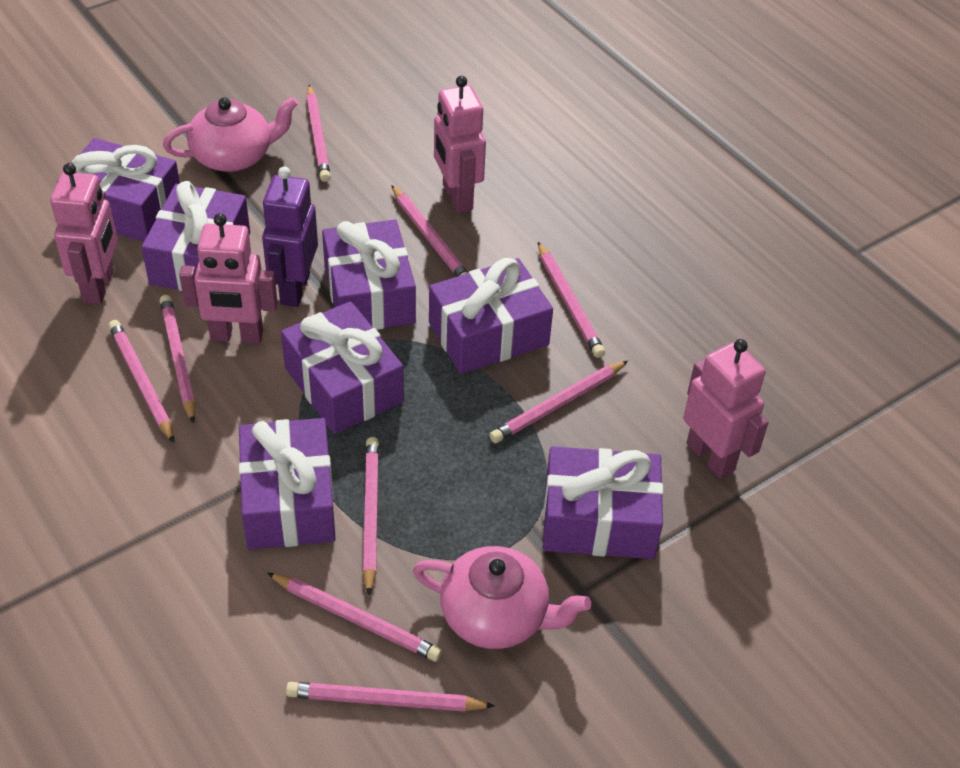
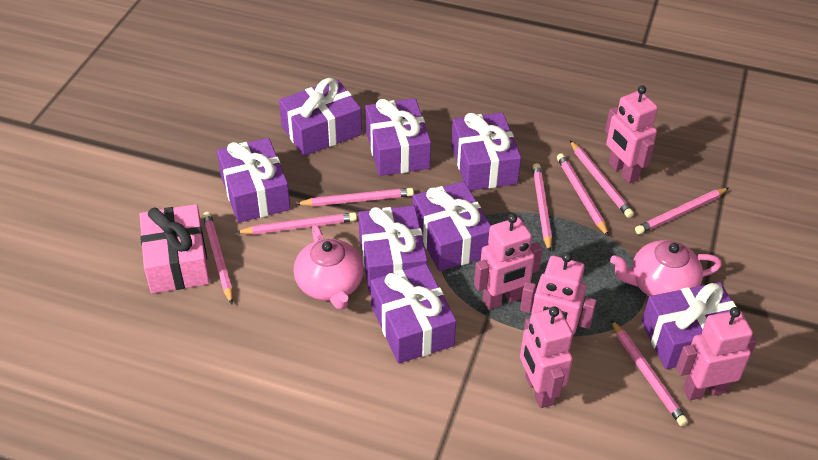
pink gift: 0 -> 1
pink pencil: 9 -> 8
pink robot: 4 -> 5
purple gift: 7 -> 8
purple robot: 1 -> 0

